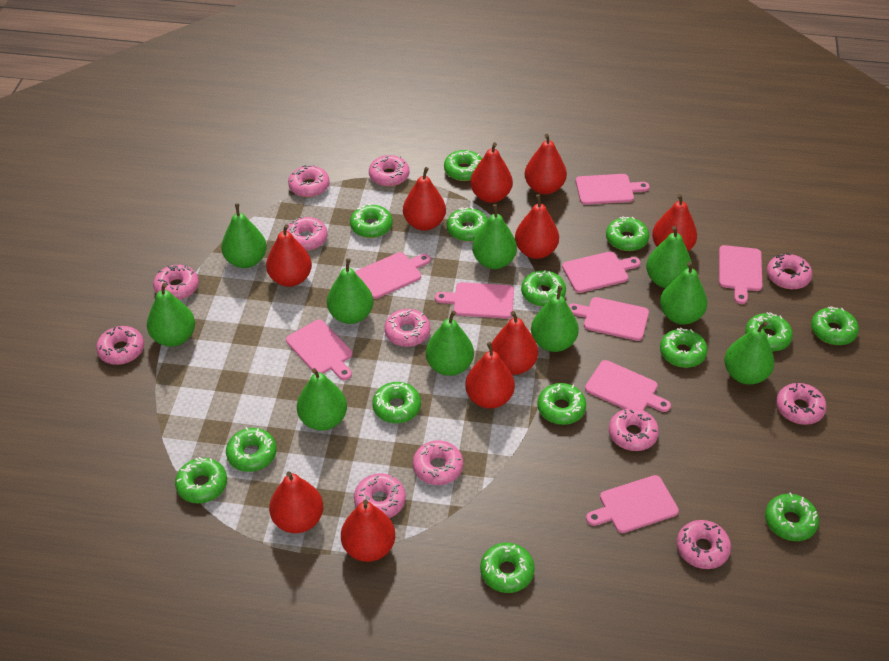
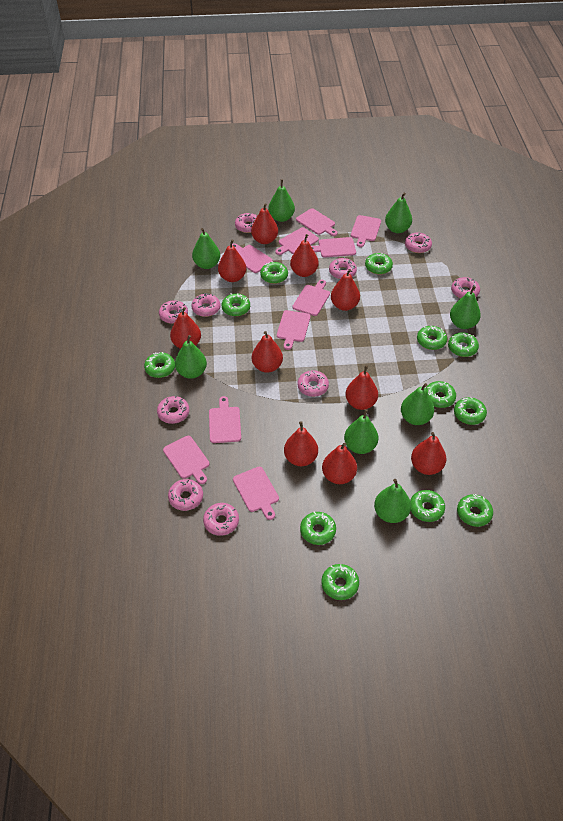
green donut: 14 -> 12
green pear: 10 -> 8
pink cutting board: 9 -> 10
pink donut: 12 -> 10

